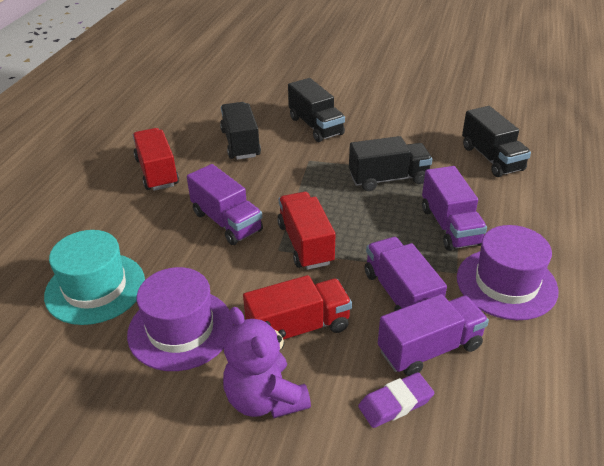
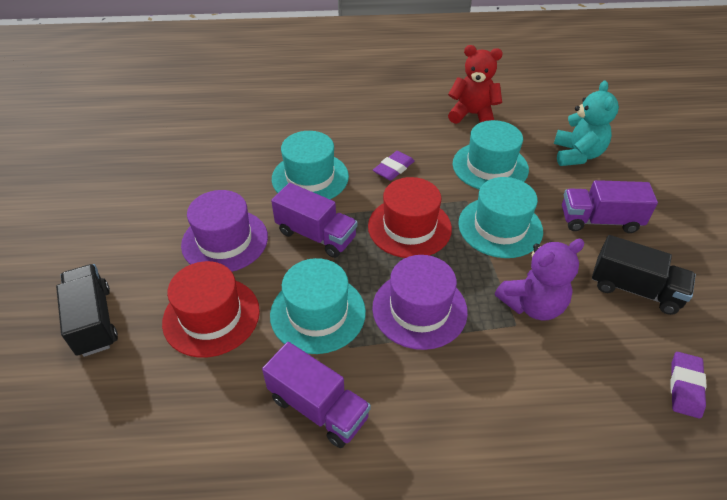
black truck: 4 -> 2
purple eraser: 1 -> 2
purple truck: 4 -> 3
red hat: 0 -> 2
red teddy bear: 0 -> 1
red truck: 3 -> 0
turquoise hat: 1 -> 4
turquoise teddy bear: 0 -> 1

